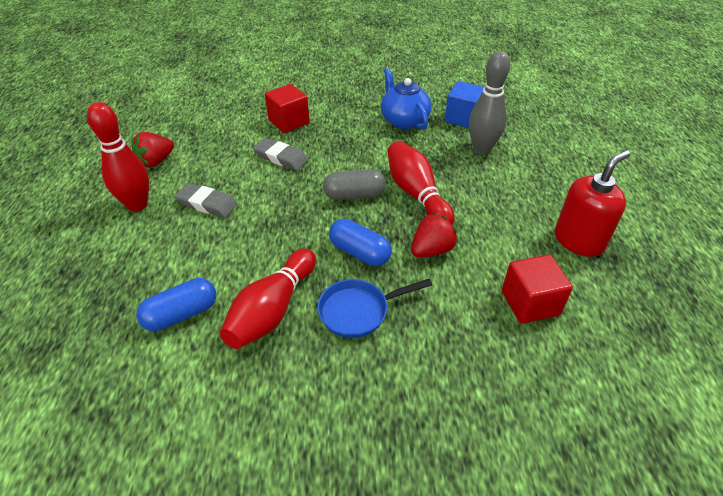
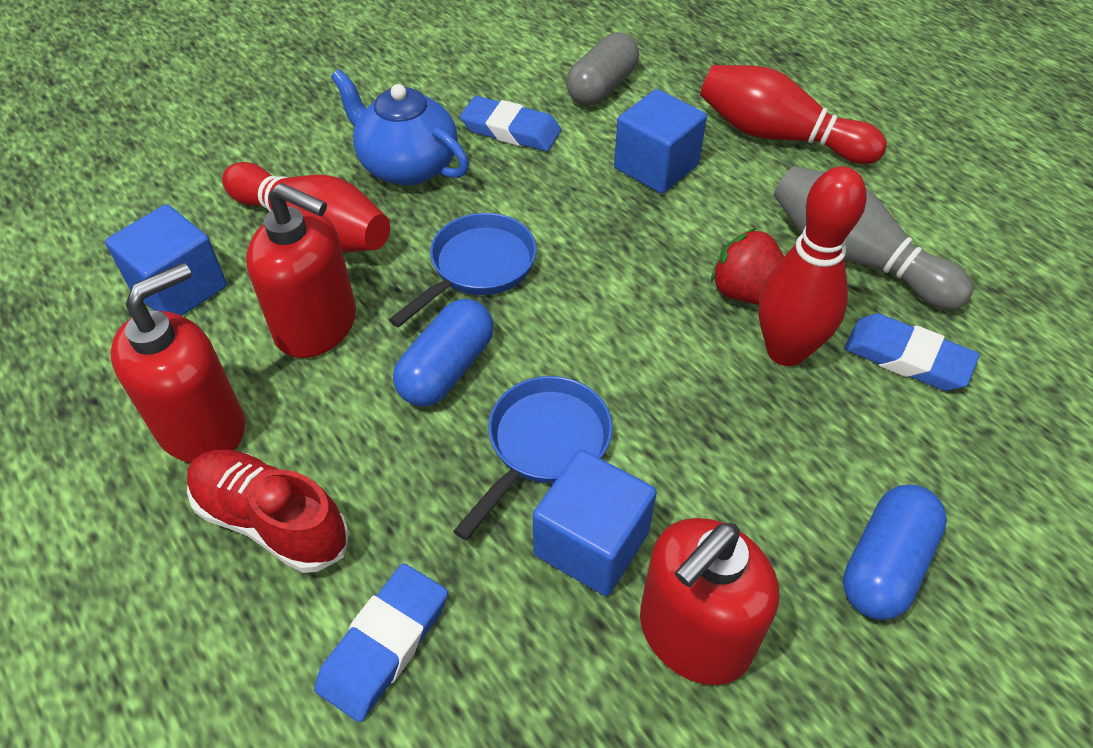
blue cube: 1 -> 3
blue eraser: 0 -> 3
blue pan: 1 -> 2
grey eraser: 2 -> 0
red cube: 2 -> 0
red shoe: 0 -> 1
red soap dispenser: 1 -> 3
red strawberry: 2 -> 1

